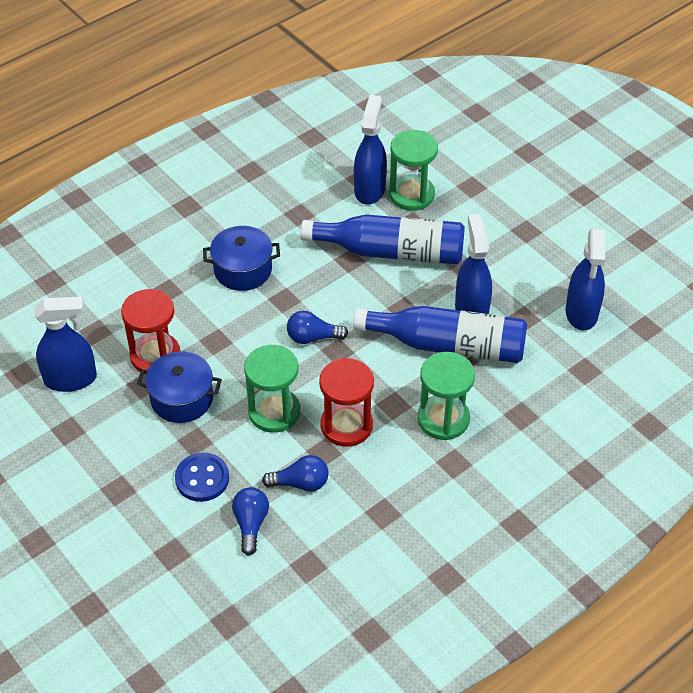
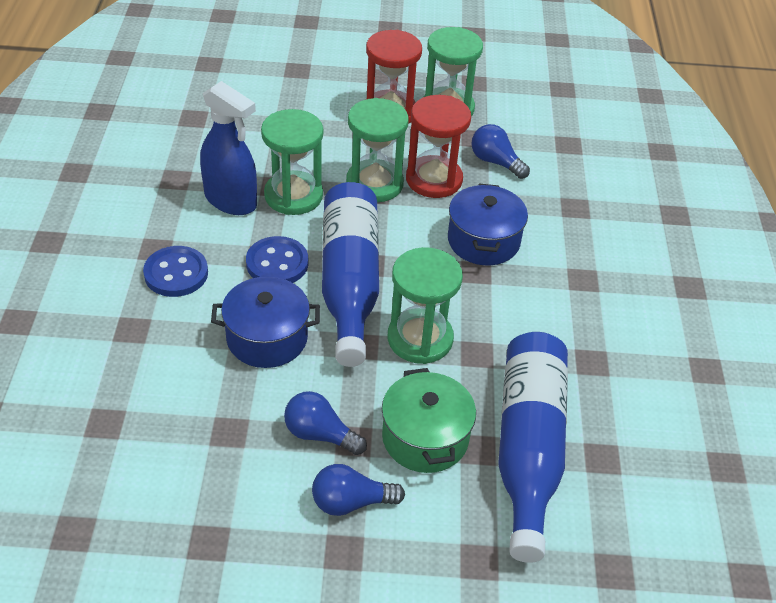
blue button: 1 -> 2
blue spray bottle: 4 -> 1
green hourglass: 3 -> 4
green pot: 0 -> 1

